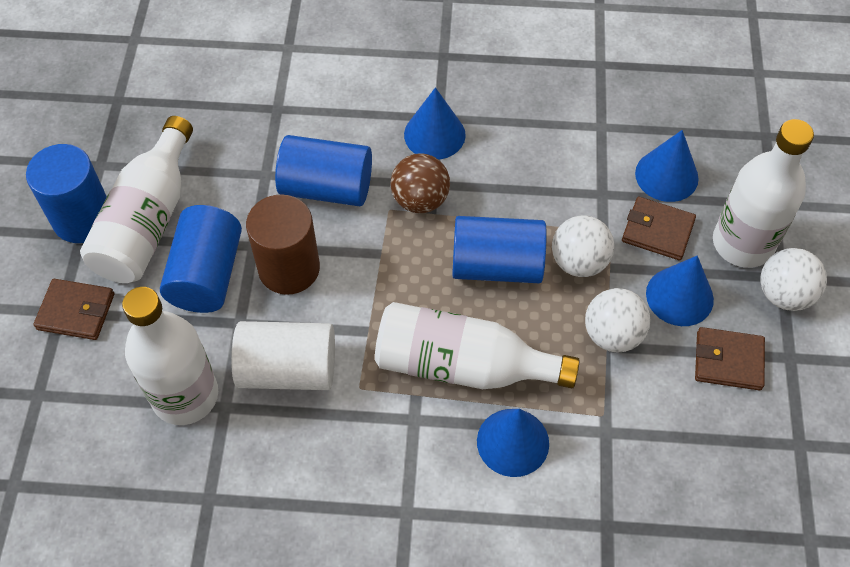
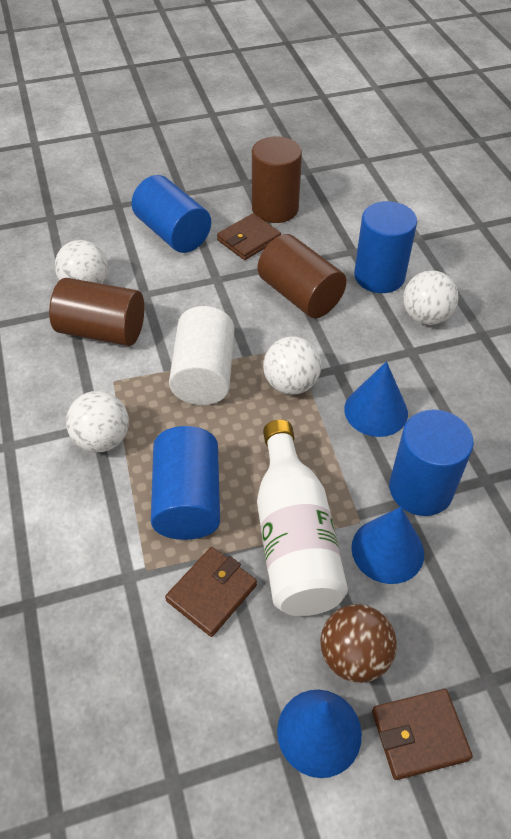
blue cone: 4 -> 3
brown cylinder: 1 -> 3
white ball: 3 -> 4
white bottle: 4 -> 1

